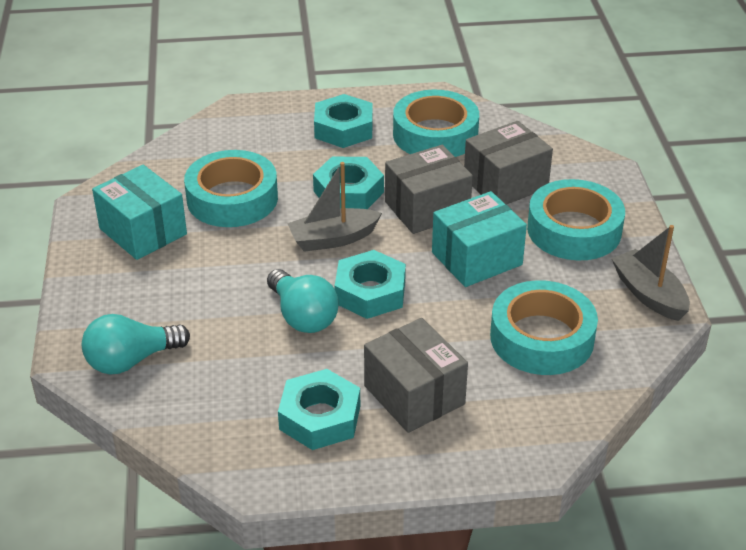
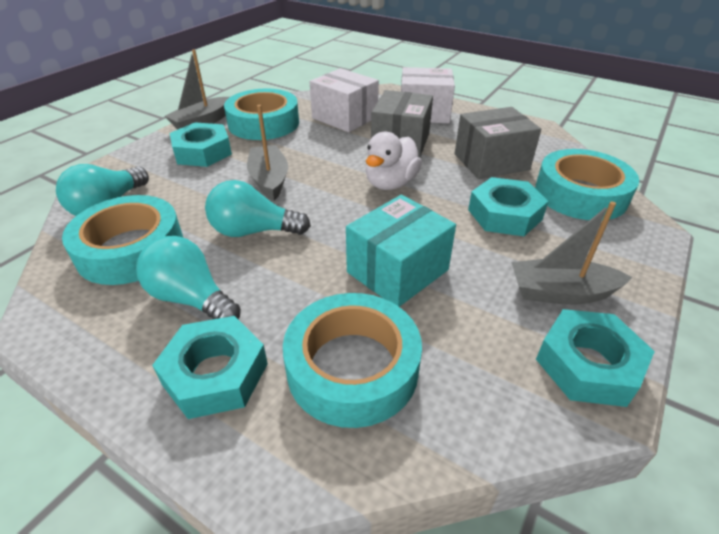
grey boat: 2 -> 3
grey box: 3 -> 2
turquoise box: 2 -> 1
turquoise light bulb: 2 -> 3
white box: 0 -> 2
white duck: 0 -> 1

